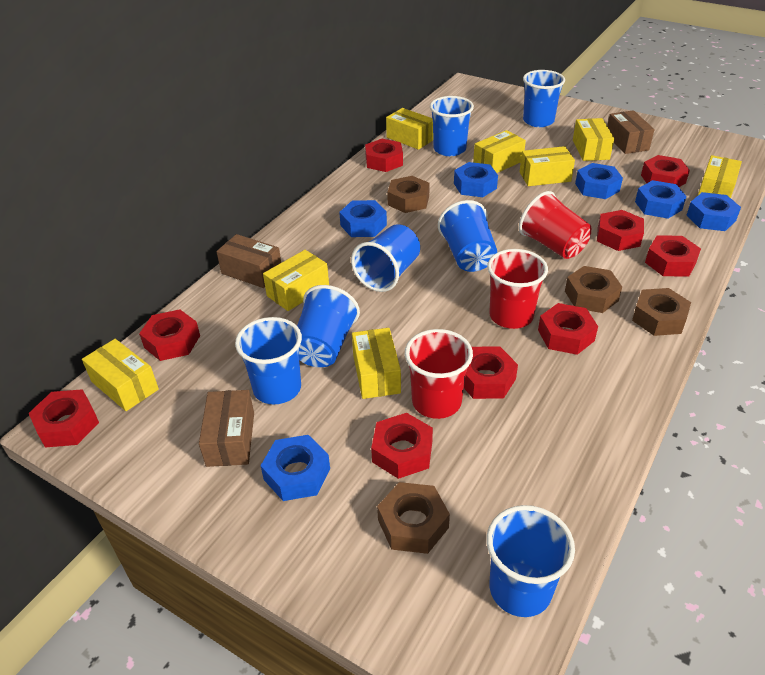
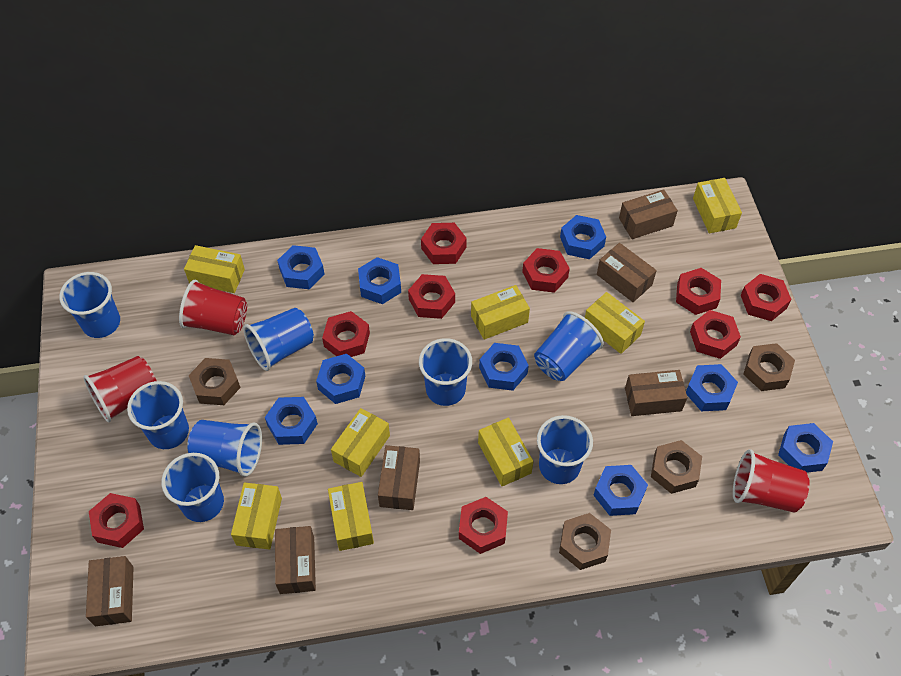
blue cup: 7 -> 8
blue nut: 6 -> 9
brown box: 3 -> 6

